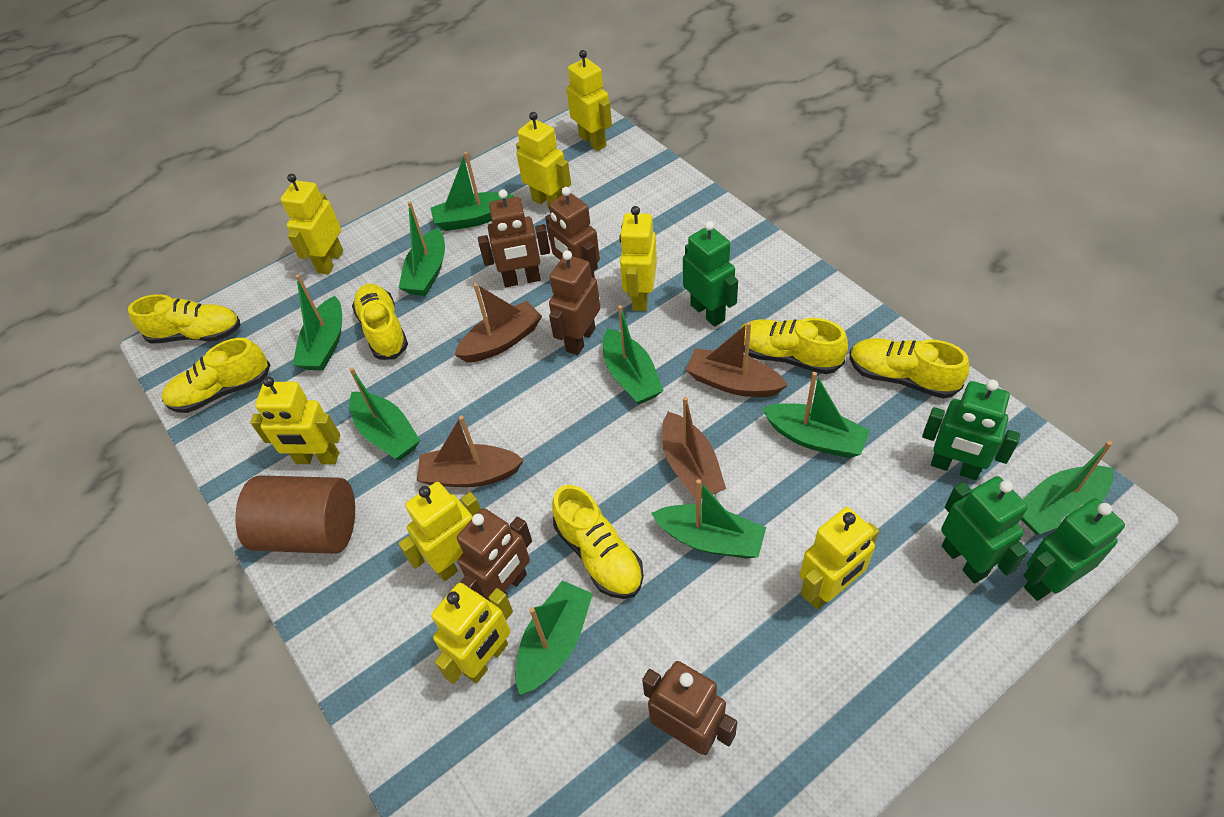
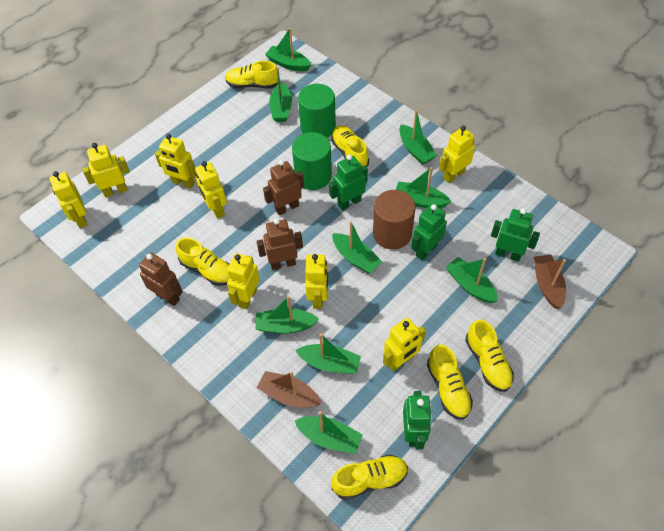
brown boat: 4 -> 2
brown robot: 5 -> 3
green cylinder: 0 -> 2

